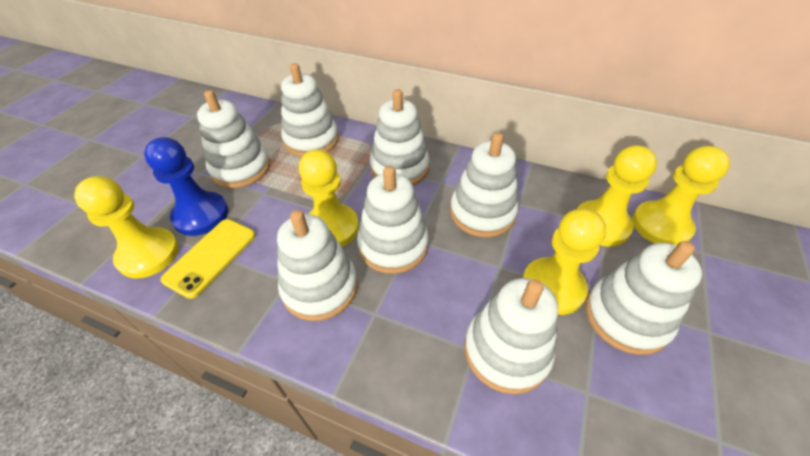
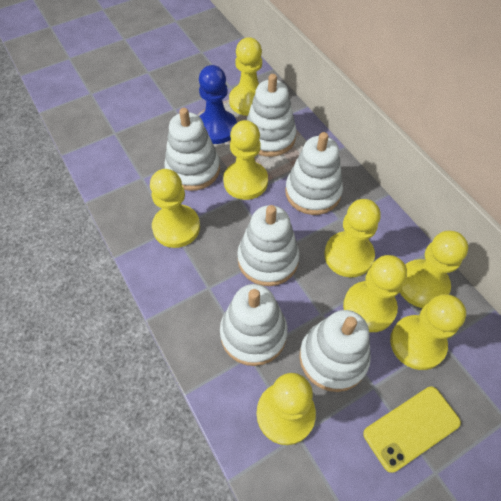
white stacking toy: 8 -> 6
yellow pawn: 5 -> 8

